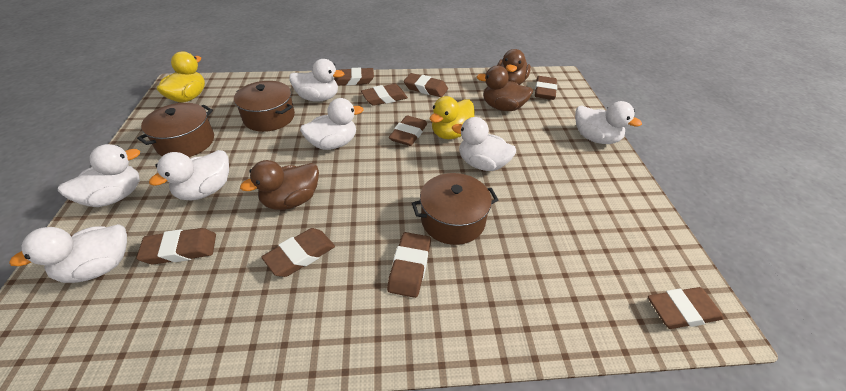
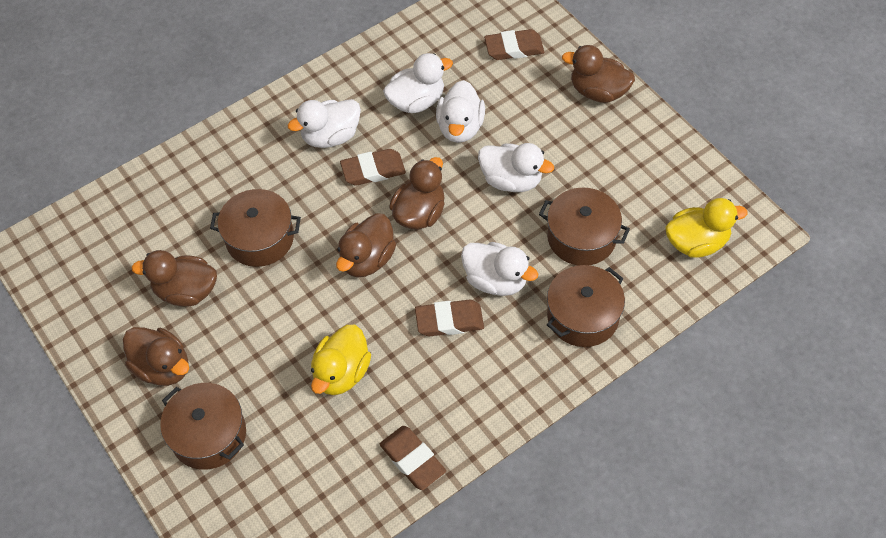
brown duck: 3 -> 5
brown eraser: 9 -> 4
brown pot: 3 -> 4
white duck: 7 -> 5

